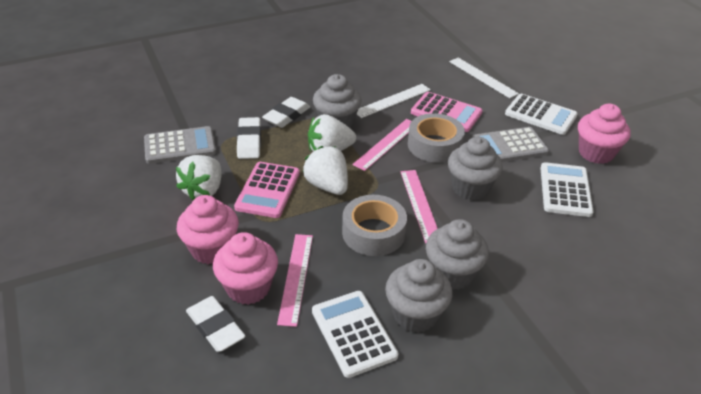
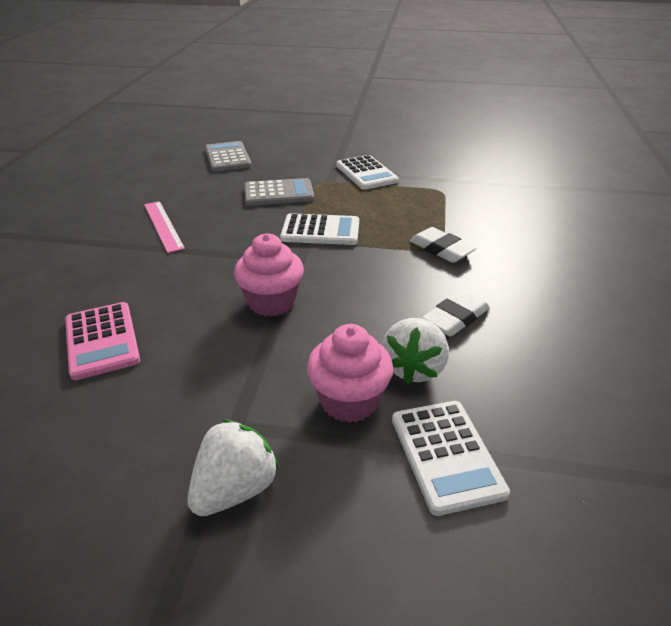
grey cupcake: 4 -> 0
grey tape: 2 -> 0
pink calculator: 2 -> 1
pink cupcake: 3 -> 2
pink ruler: 3 -> 1
white eraser: 3 -> 2
white ruler: 2 -> 0
white strawberry: 3 -> 2

